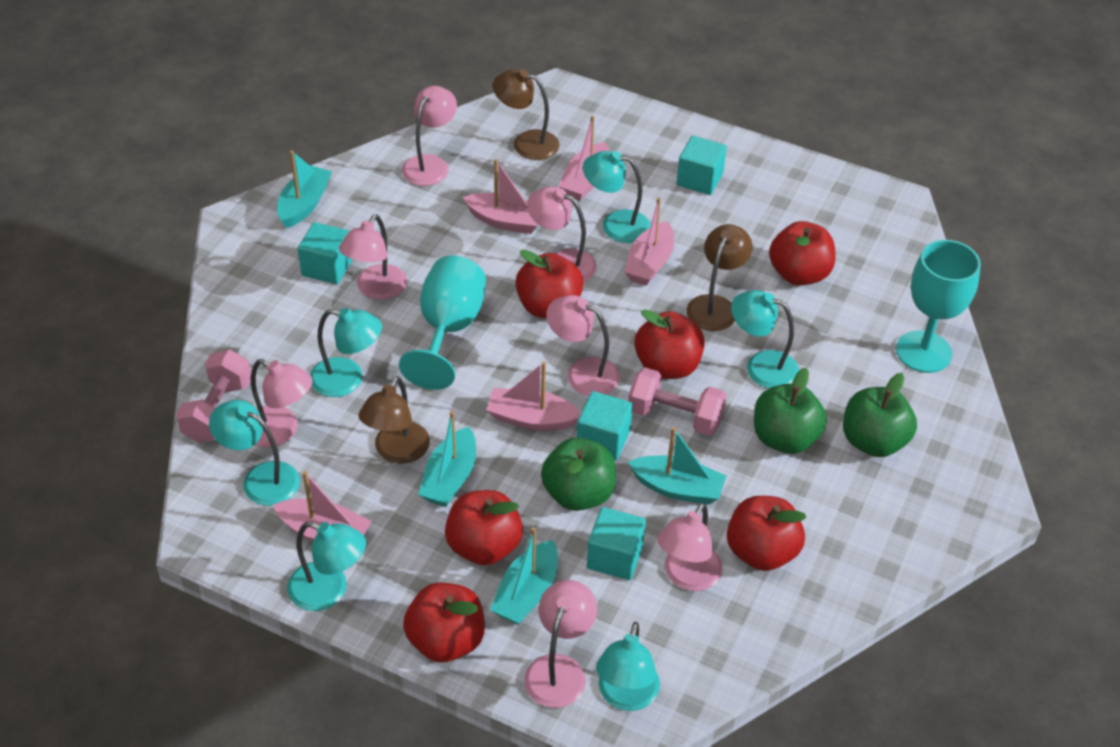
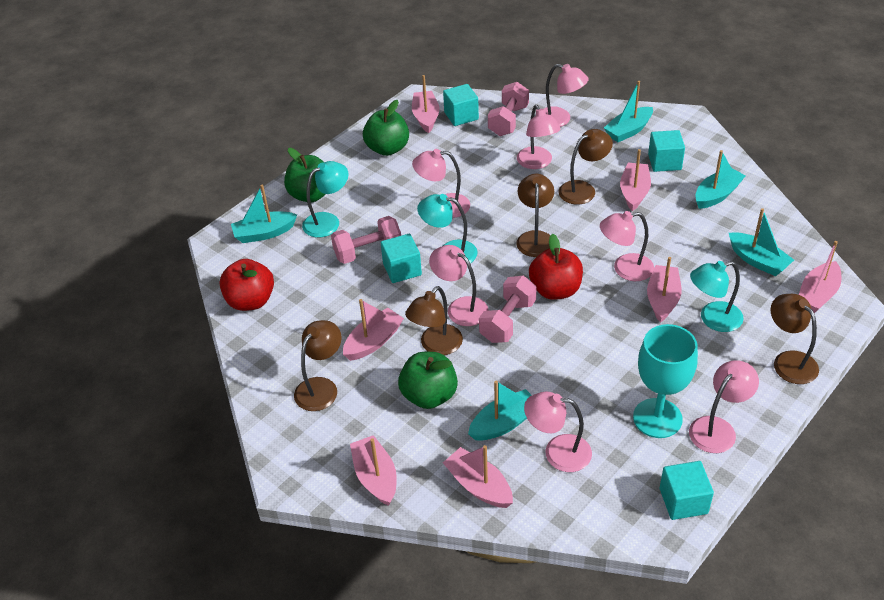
brown lamp: 3 -> 5
pink boat: 5 -> 7
pink dumbbell: 2 -> 3
red apple: 6 -> 2
turquoise boat: 4 -> 5
turquoise goblet: 2 -> 1
turquoise lamp: 6 -> 3

